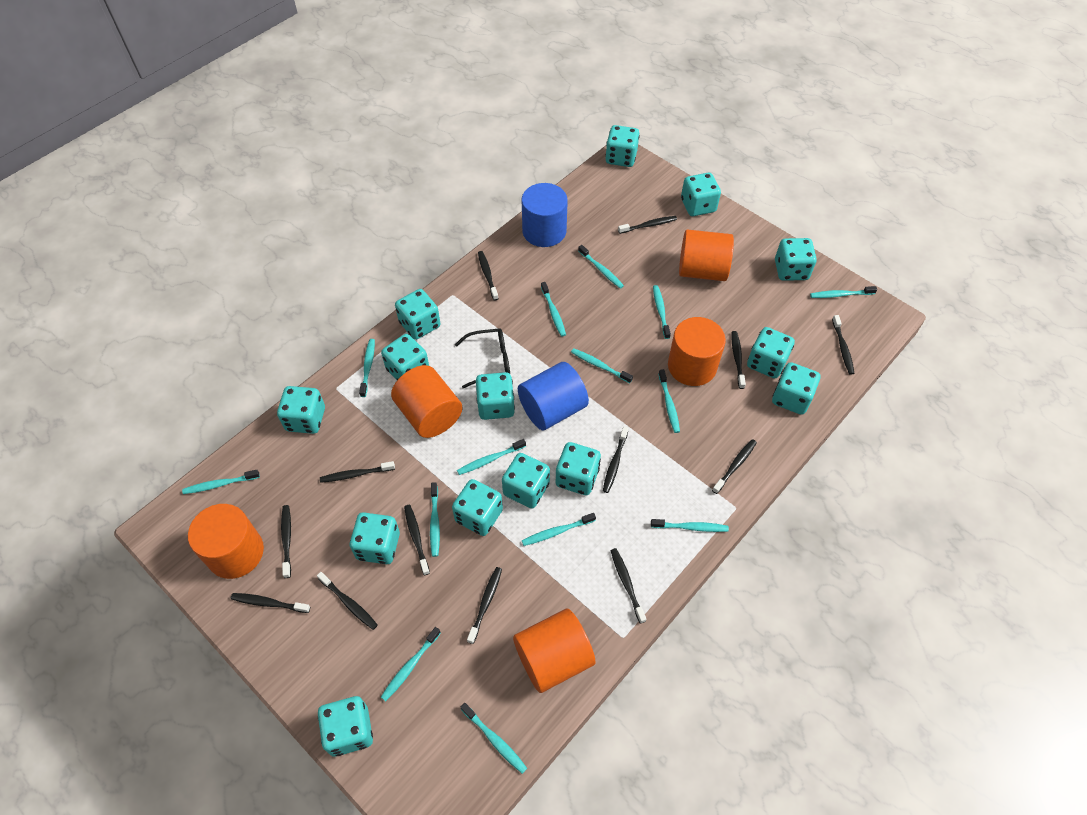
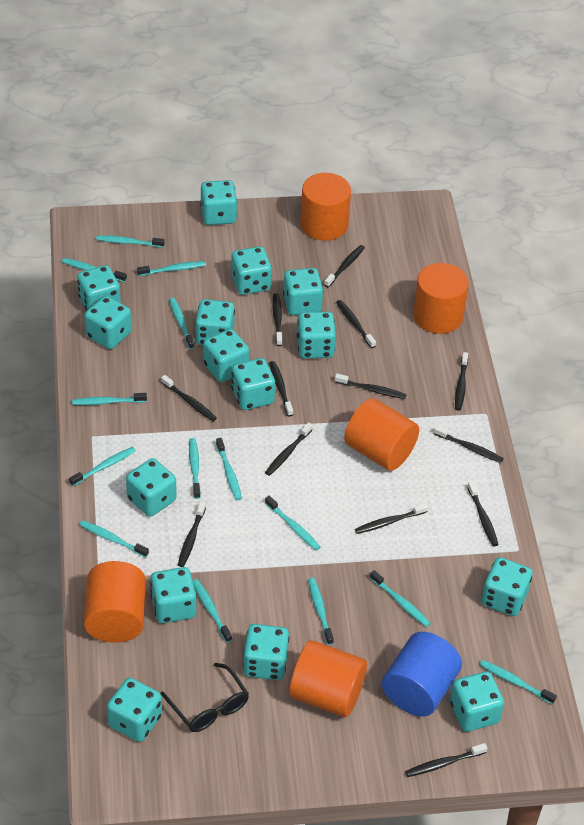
blue cylinder: 2 -> 1
turquoise dice: 14 -> 15

